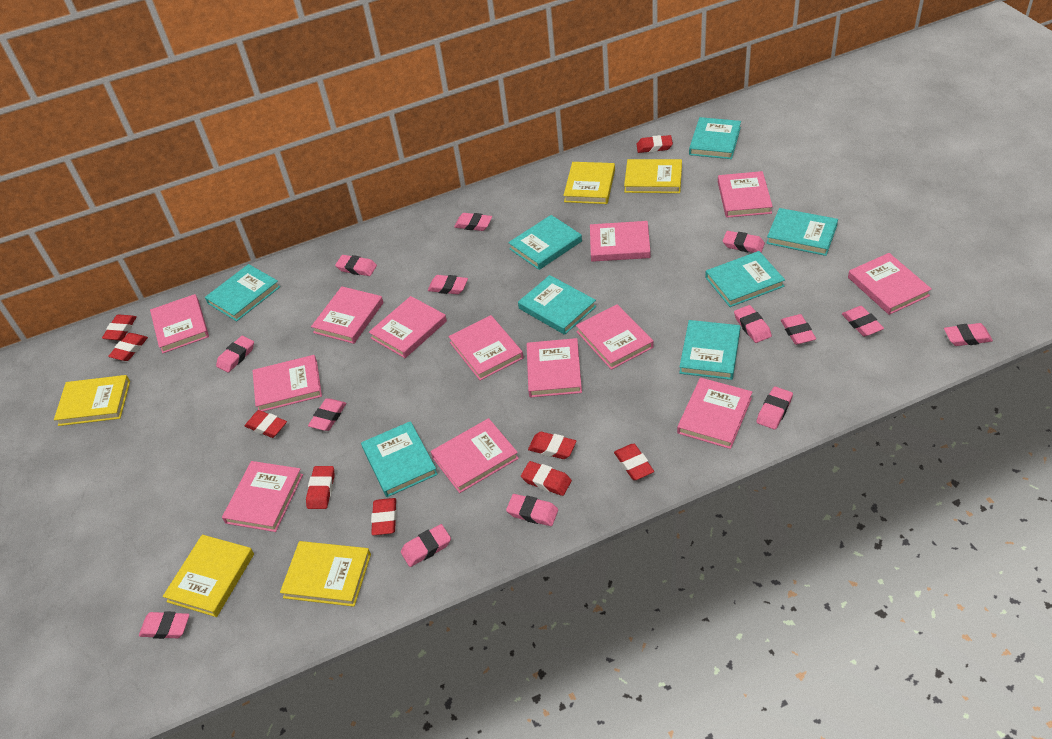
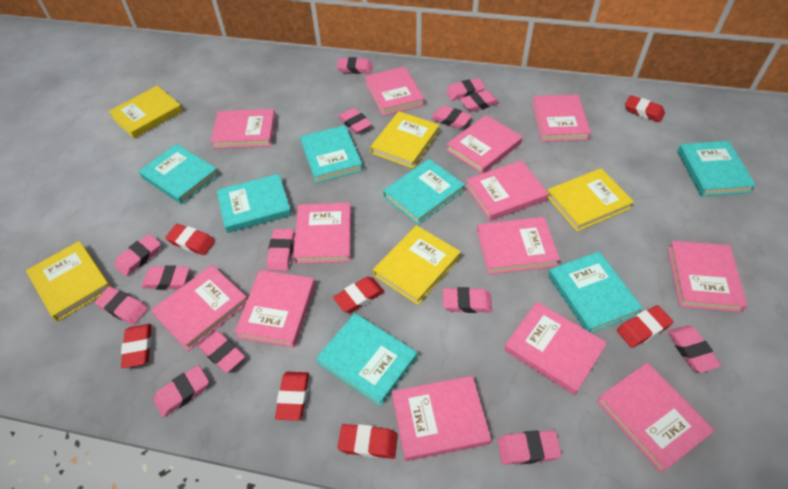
red eraser: 9 -> 7
turquoise book: 8 -> 7

